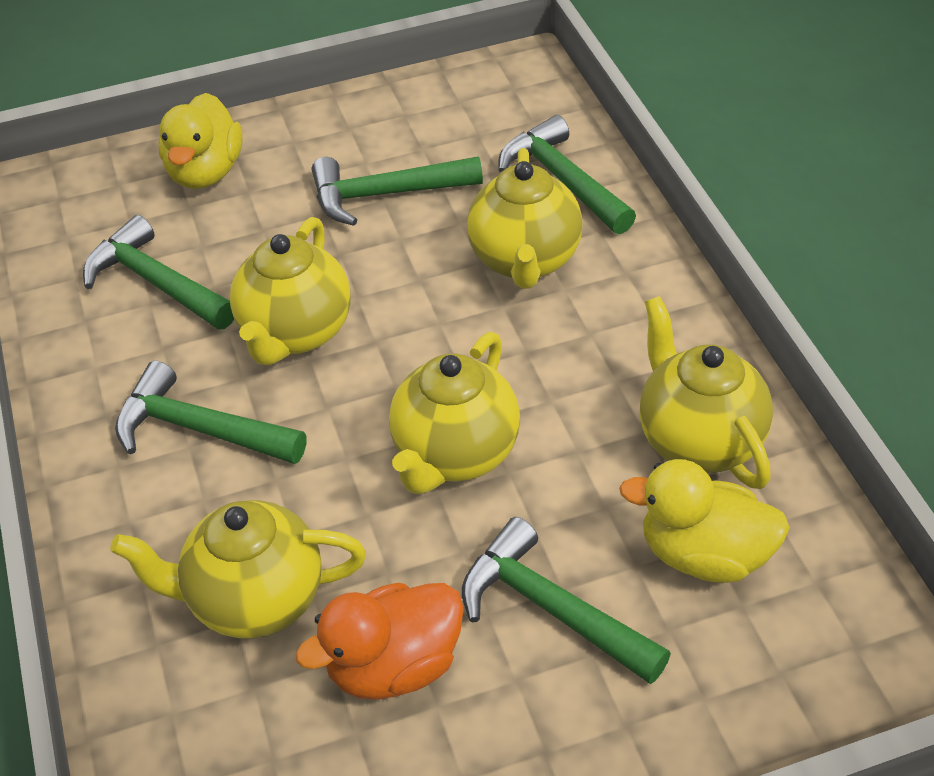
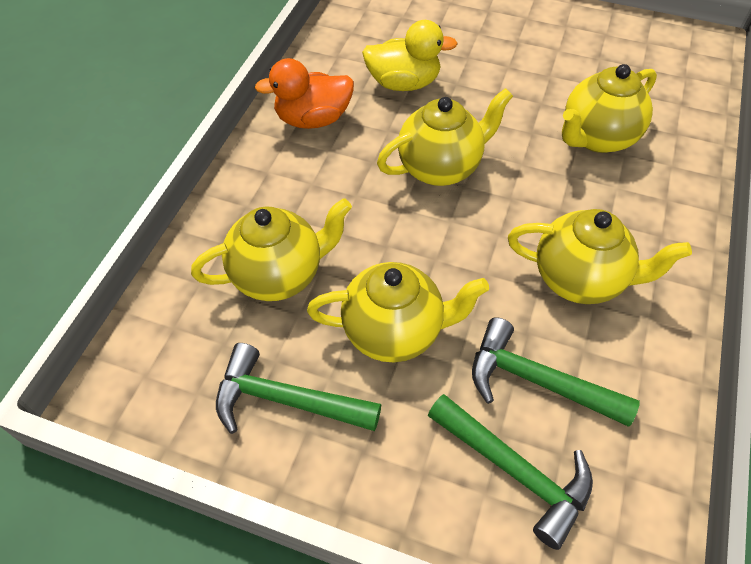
green hammer: 5 -> 3
yellow duck: 2 -> 1

